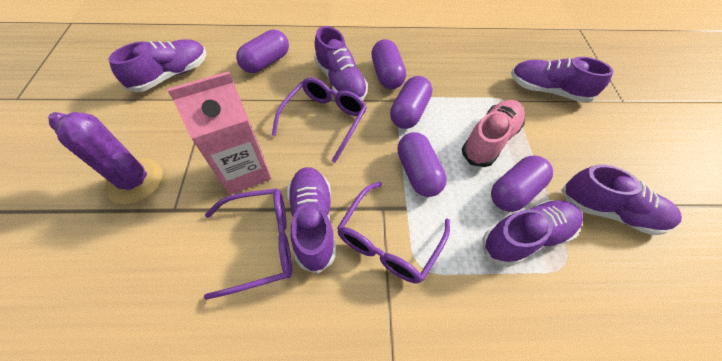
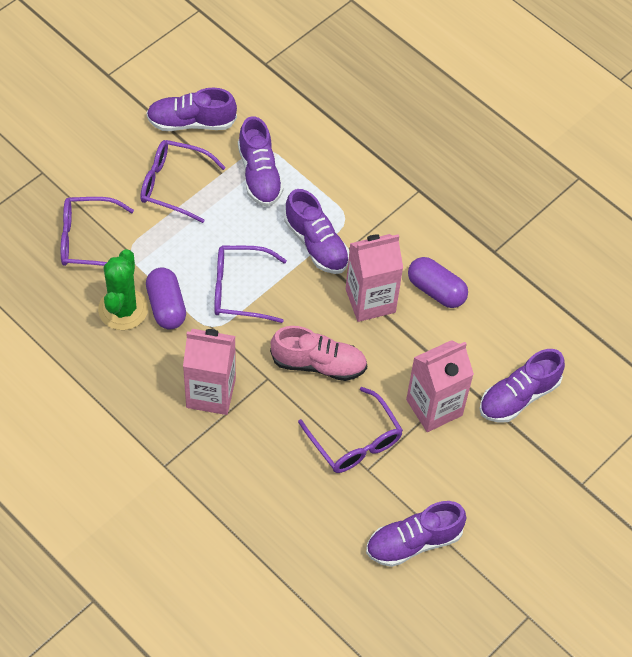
green cactus: 0 -> 1
pink carton: 1 -> 3
purple cactus: 1 -> 0
purple capsule: 5 -> 2
purple glasses: 3 -> 4
purple shoe: 6 -> 5

